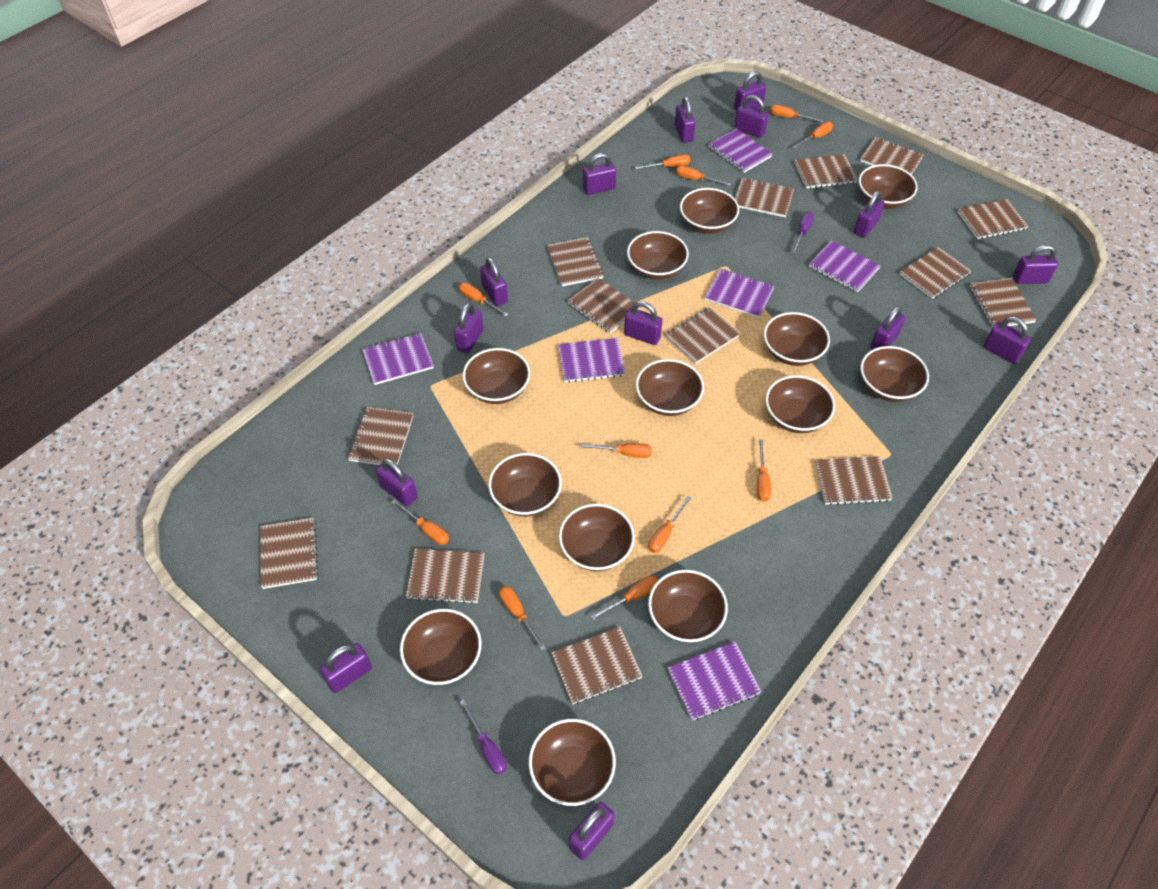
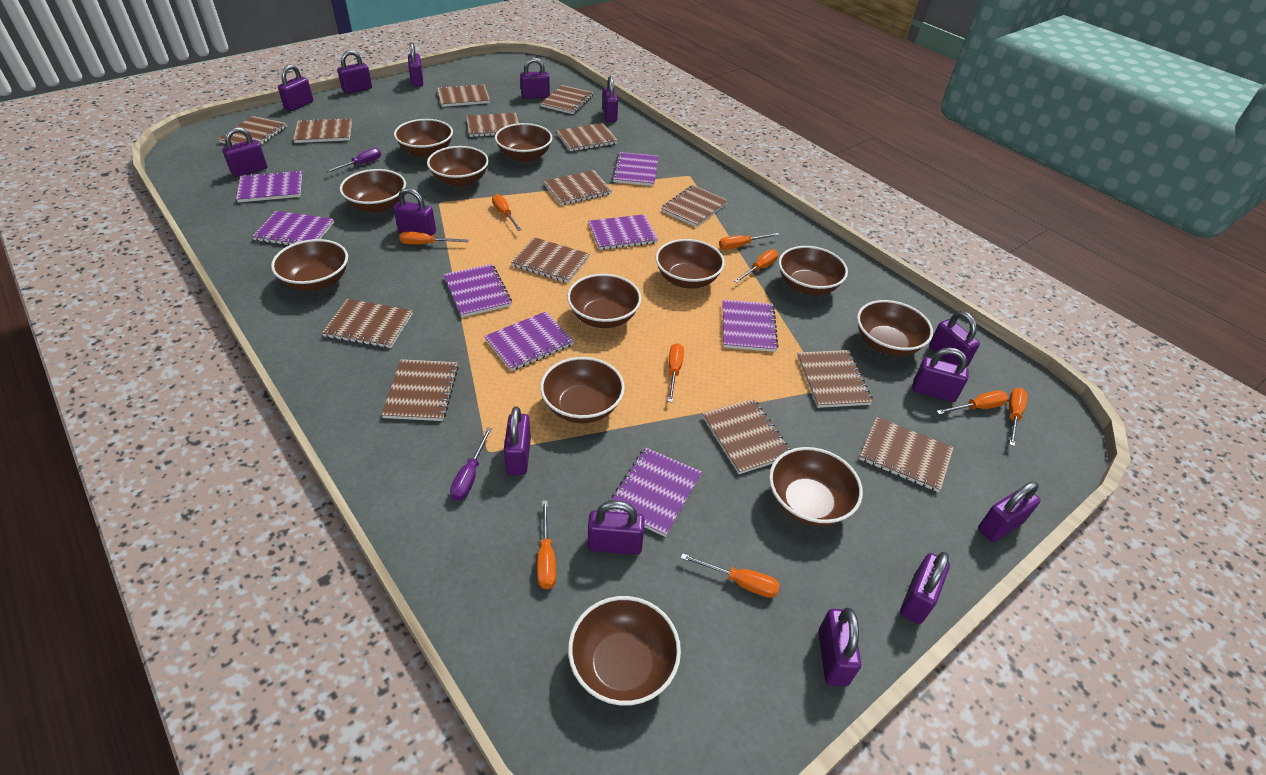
brown bowl: 13 -> 12
orange screwdriver: 11 -> 9
purple notebook: 6 -> 8

